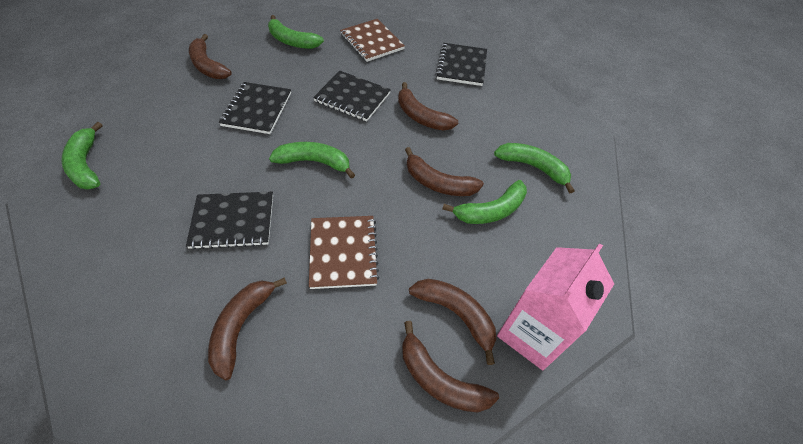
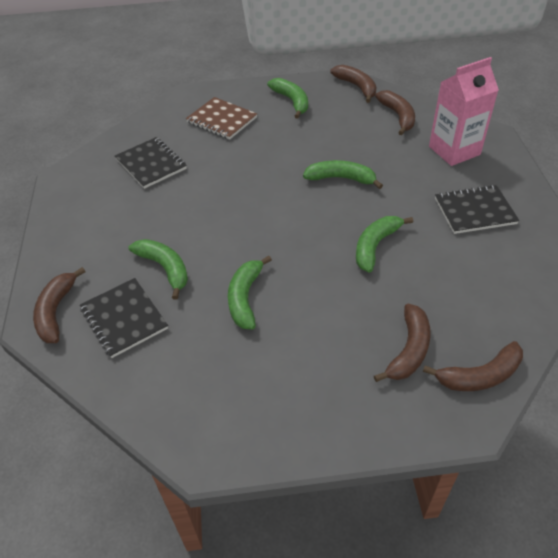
black notebook: 4 -> 3
brown banana: 6 -> 5
brown notebook: 2 -> 1

